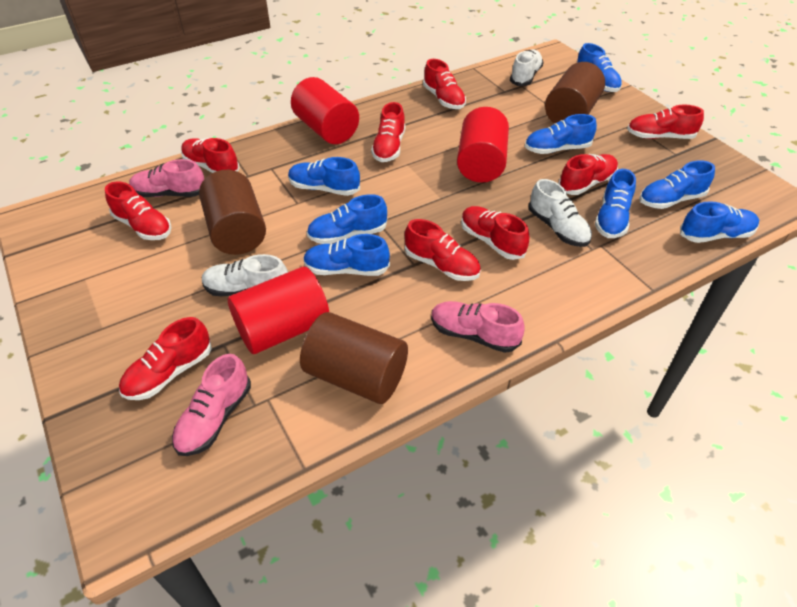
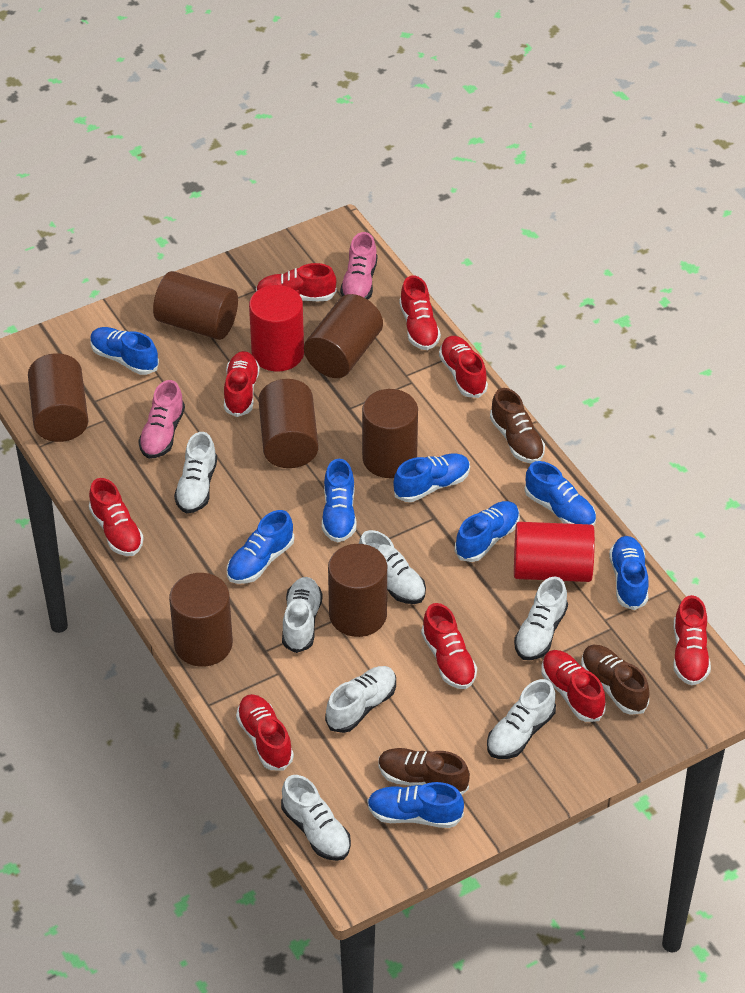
brown cylinder: 3 -> 7
brown shoe: 0 -> 3
pink shoe: 3 -> 2
red cylinder: 3 -> 2
white shoe: 3 -> 7

